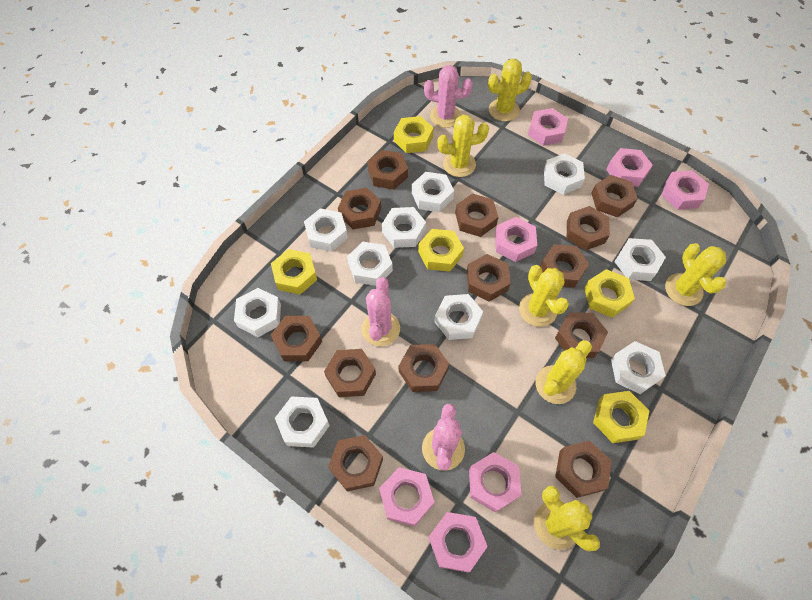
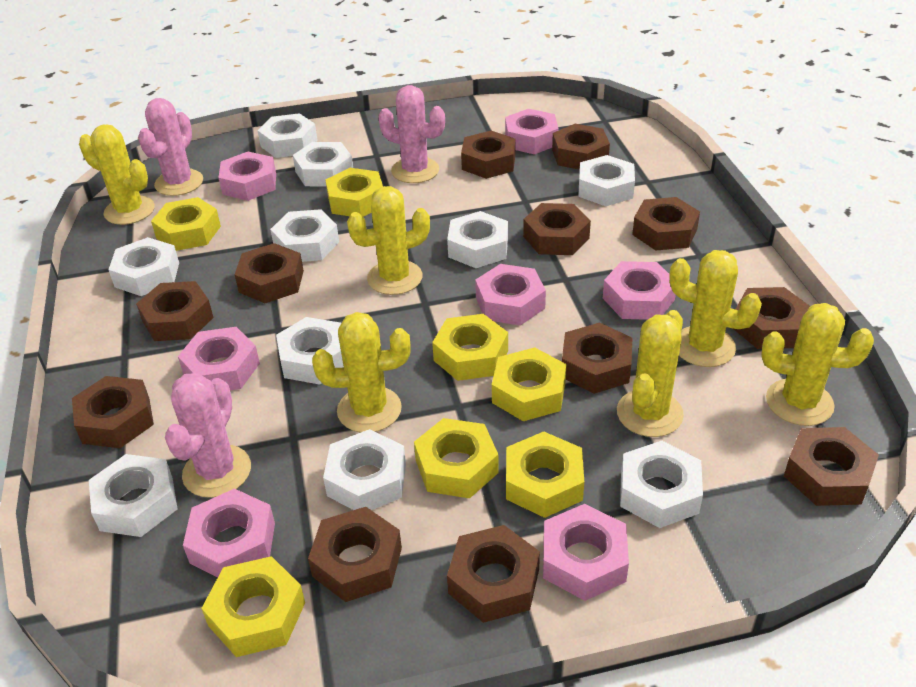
brown nut: 13 -> 12
yellow nut: 5 -> 7

